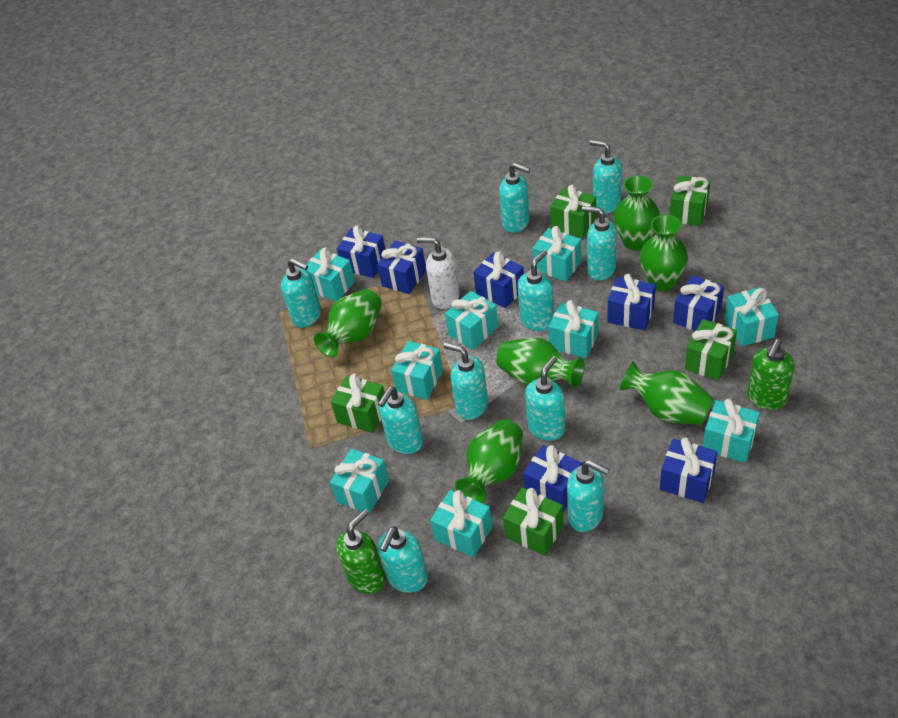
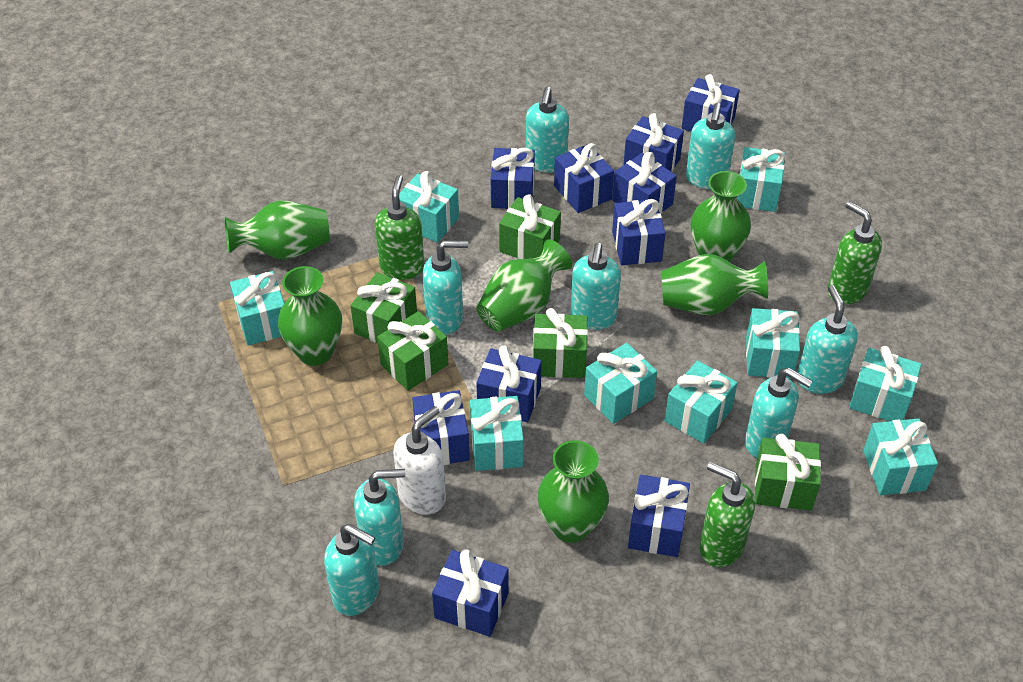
blue gift: 7 -> 10
green soap dispenser: 2 -> 3
turquoise soap dispenser: 10 -> 8

